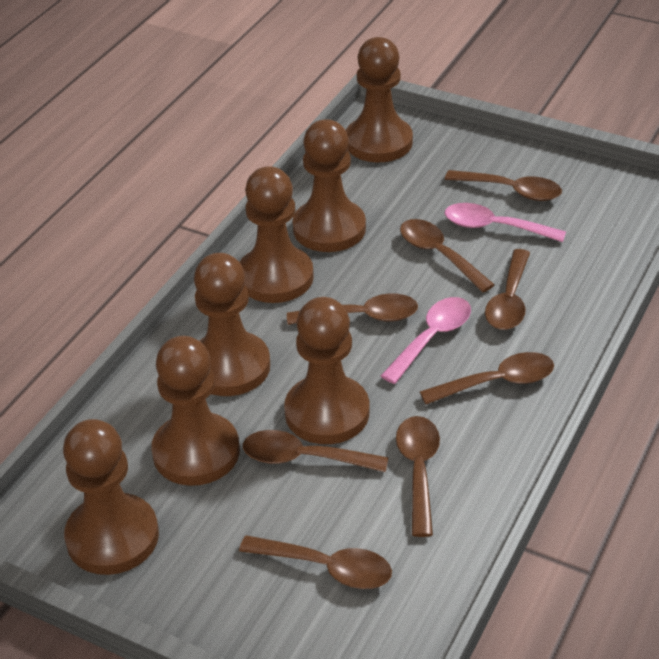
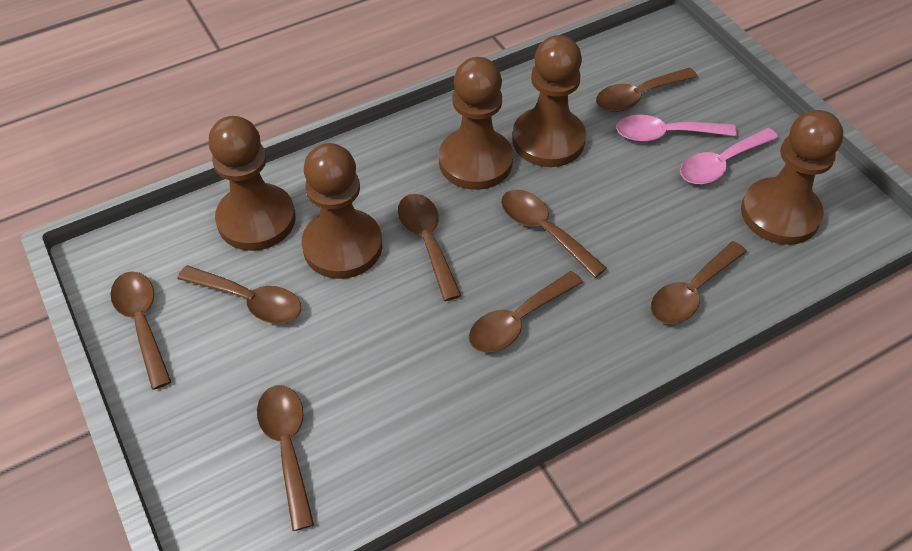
brown pawn: 7 -> 5

